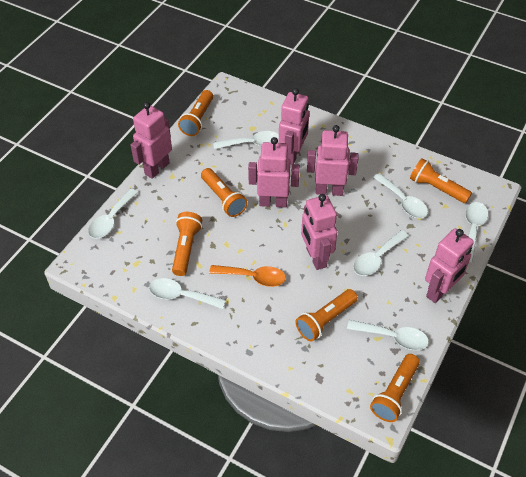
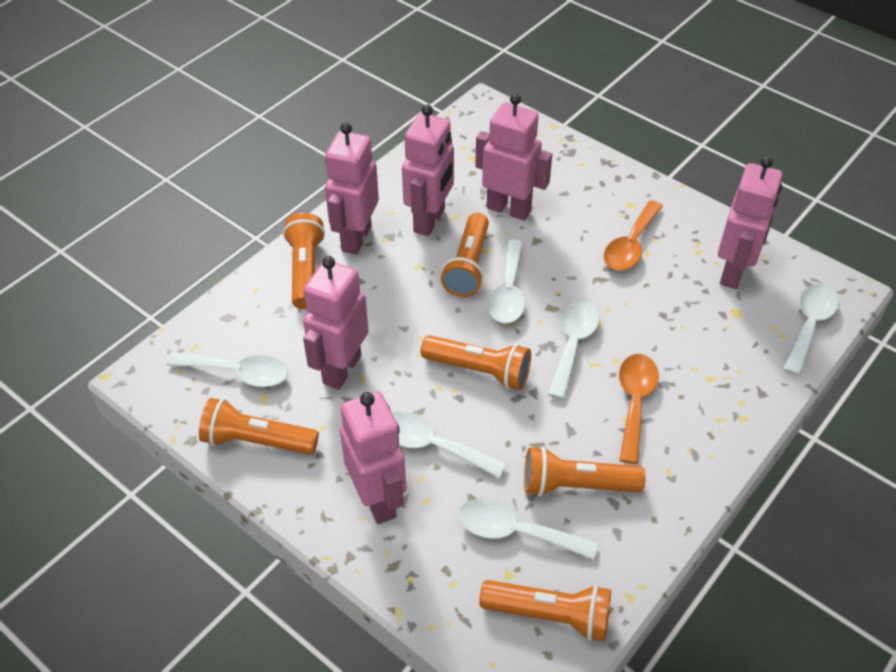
orange spoon: 1 -> 2
white spoon: 7 -> 6

